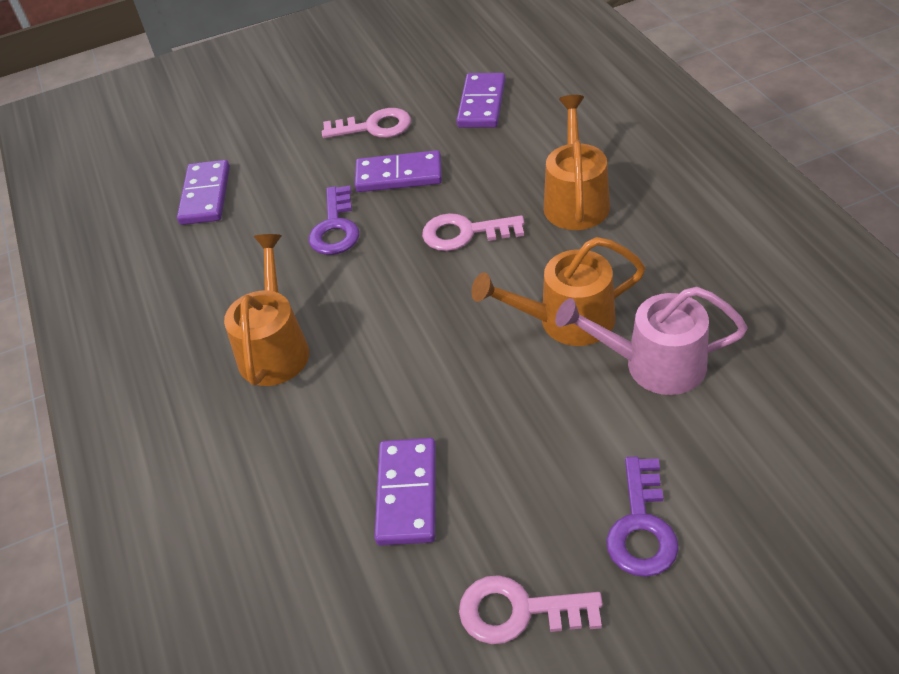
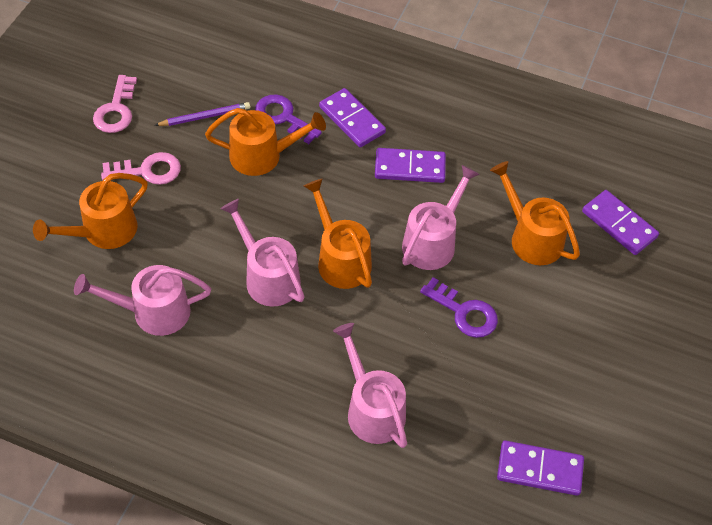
orange watering can: 3 -> 4
pink key: 3 -> 2
pink watering can: 1 -> 4
purple pencil: 0 -> 1

